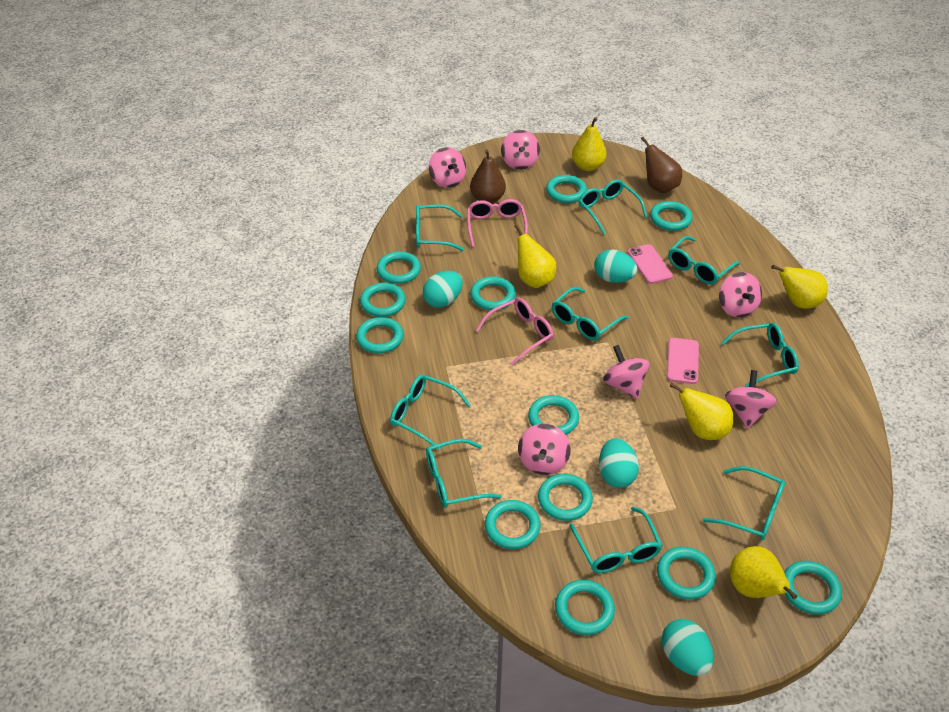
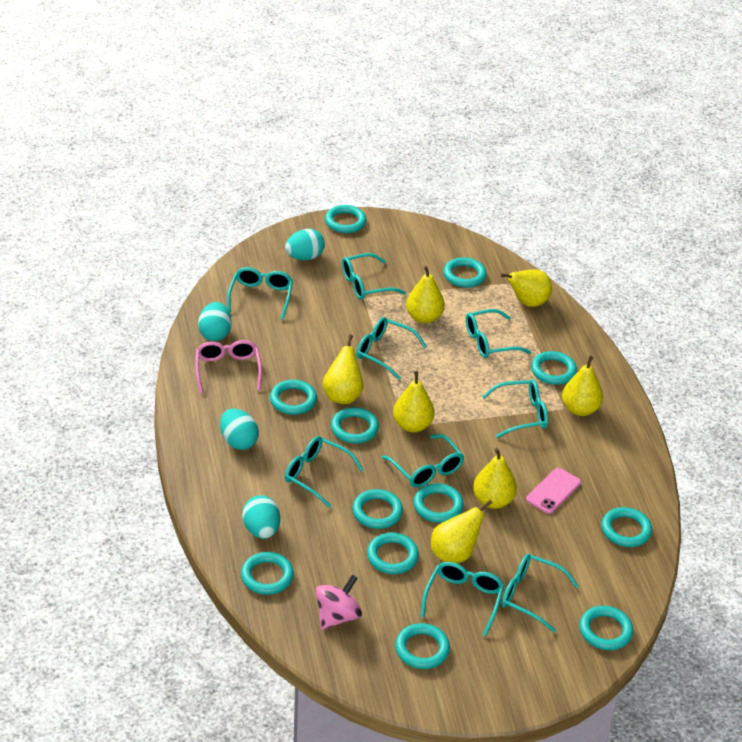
brown pear: 2 -> 0
pink glasses: 2 -> 1
pink phone: 2 -> 1
pink spinning top: 6 -> 1
yellow pear: 5 -> 7

